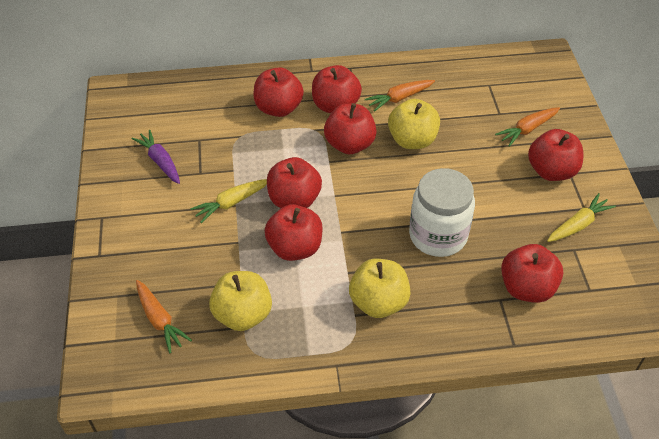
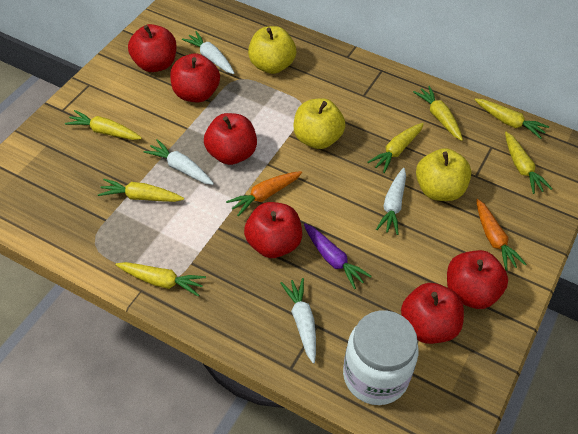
orange carrot: 3 -> 2
red apple: 7 -> 6
white carrot: 0 -> 4
yellow carrot: 2 -> 7

